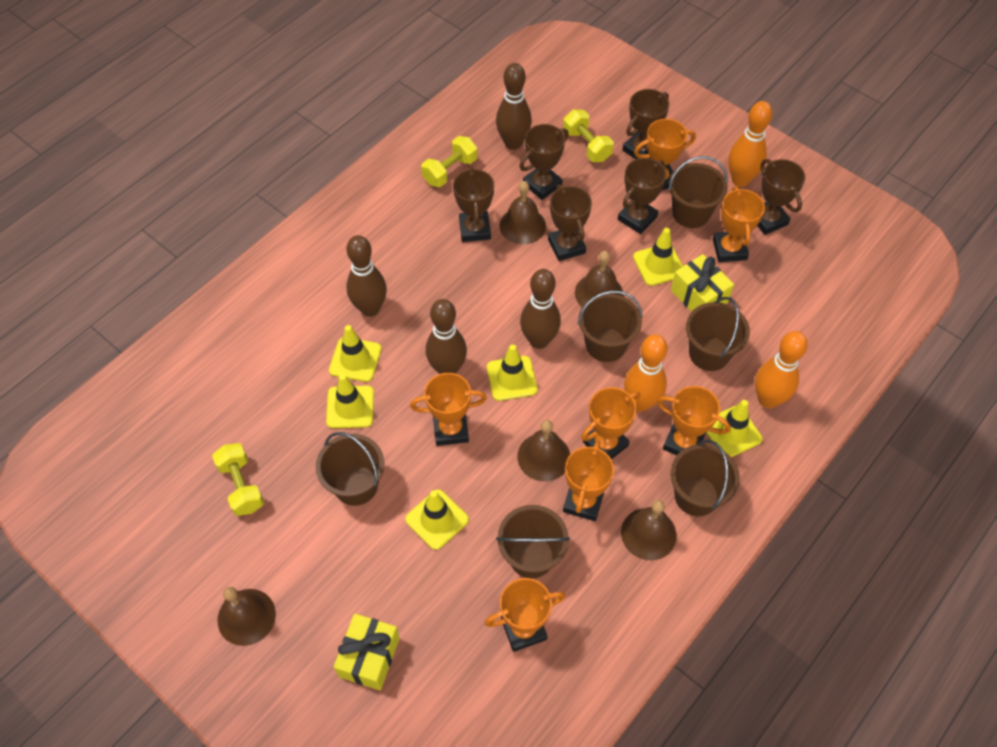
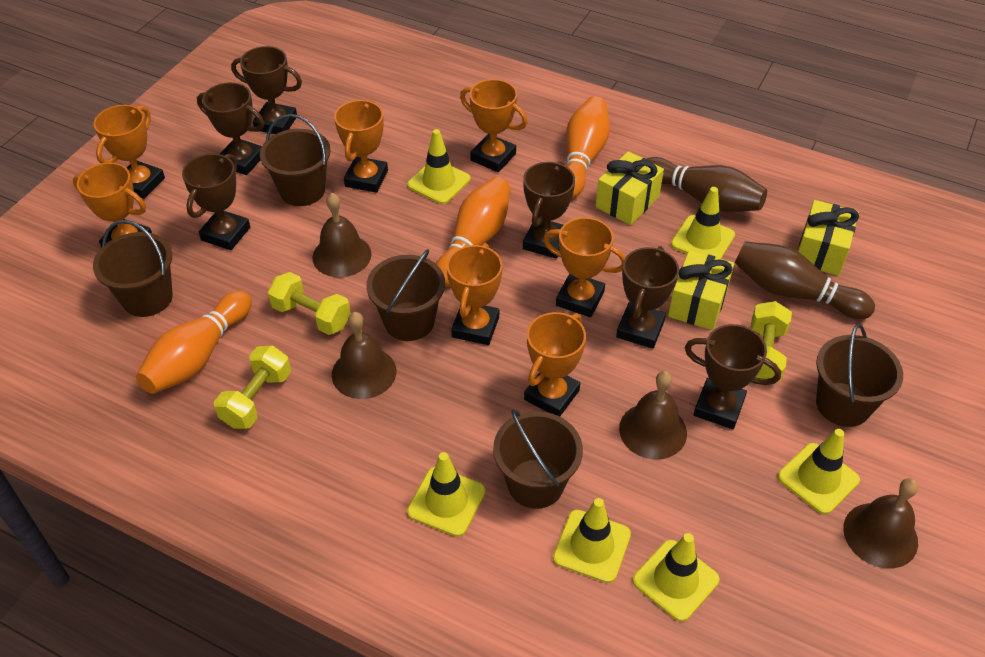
brown bell: 5 -> 4
brown bowling pin: 4 -> 2
brown bucket: 6 -> 5
yellow gift: 2 -> 3

